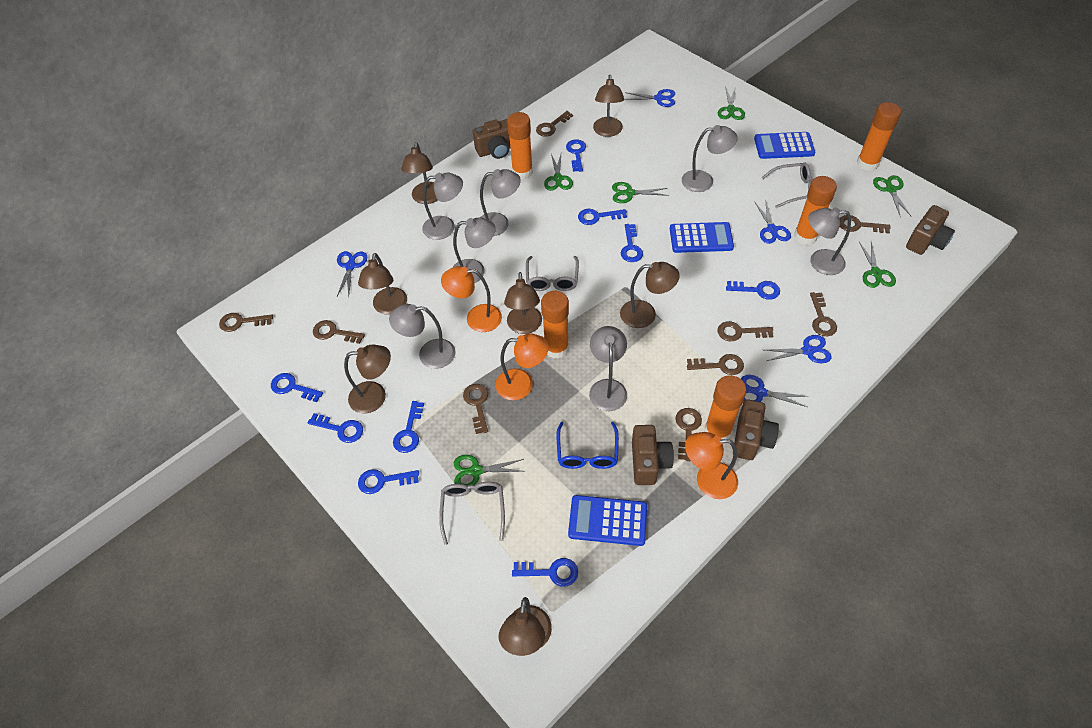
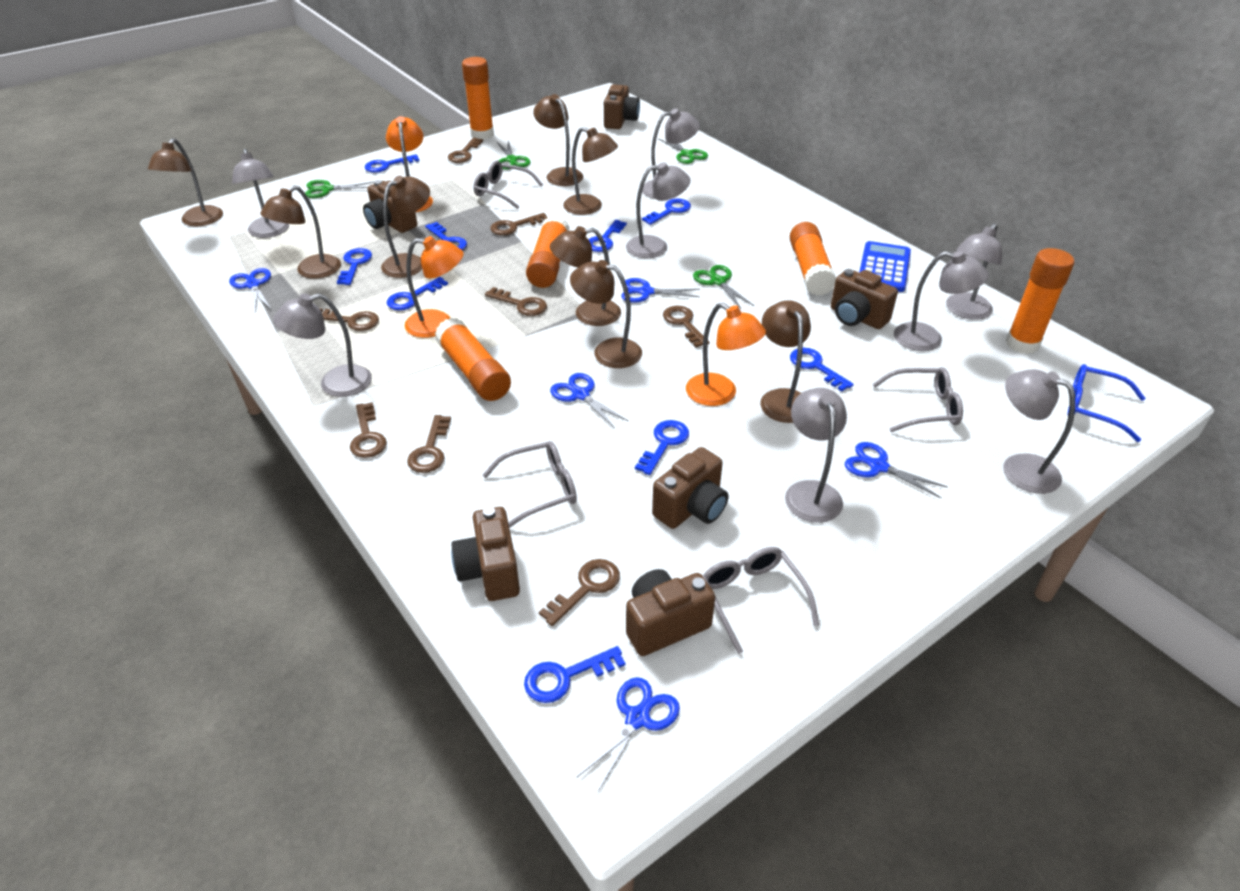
blue calculator: 3 -> 1
brown camera: 4 -> 6
brown key: 9 -> 8
brown lamp: 7 -> 8
green scissors: 6 -> 4
grey glasses: 3 -> 4
grey lamp: 7 -> 8

